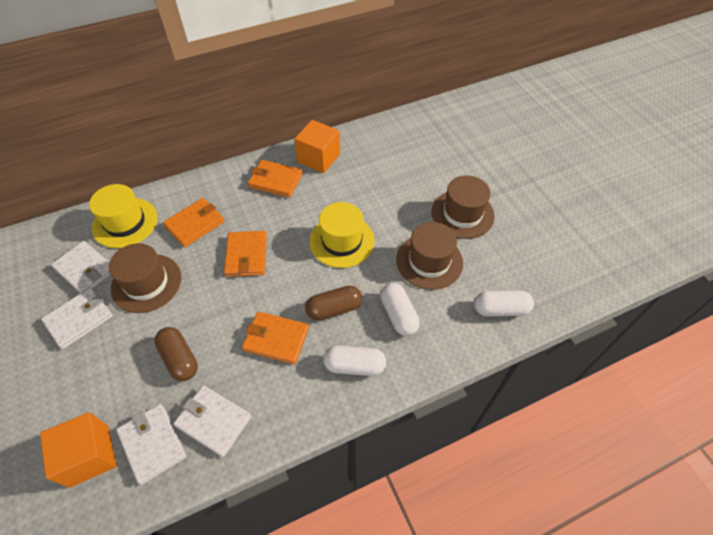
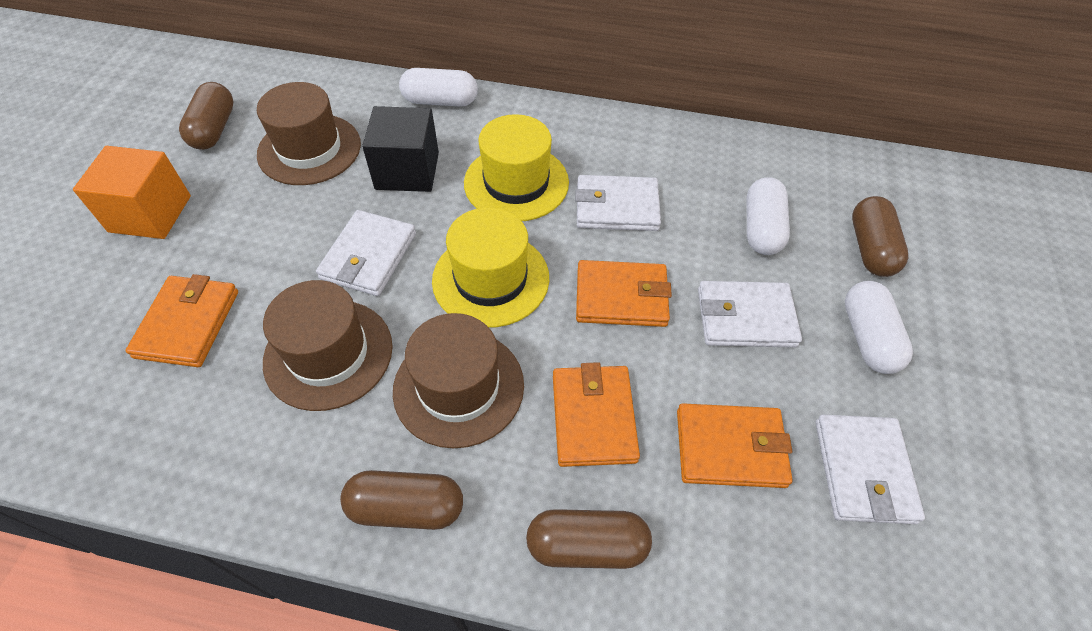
black cube: 0 -> 1
brown capsule: 2 -> 4
orange cube: 2 -> 1

